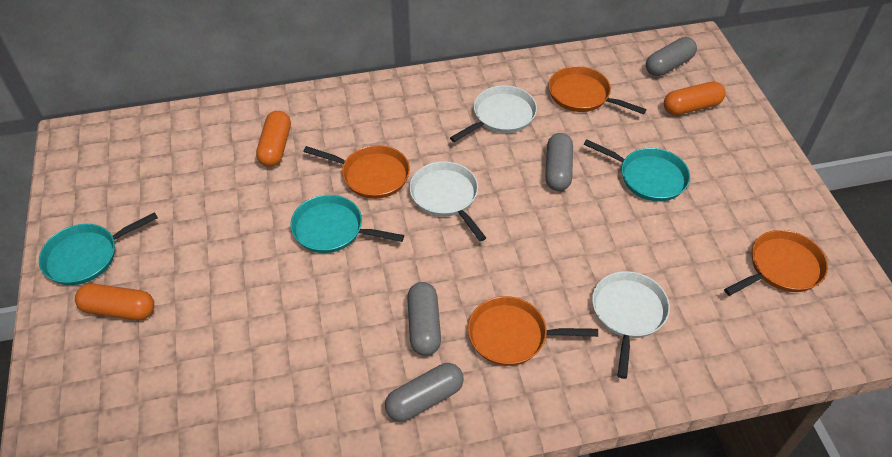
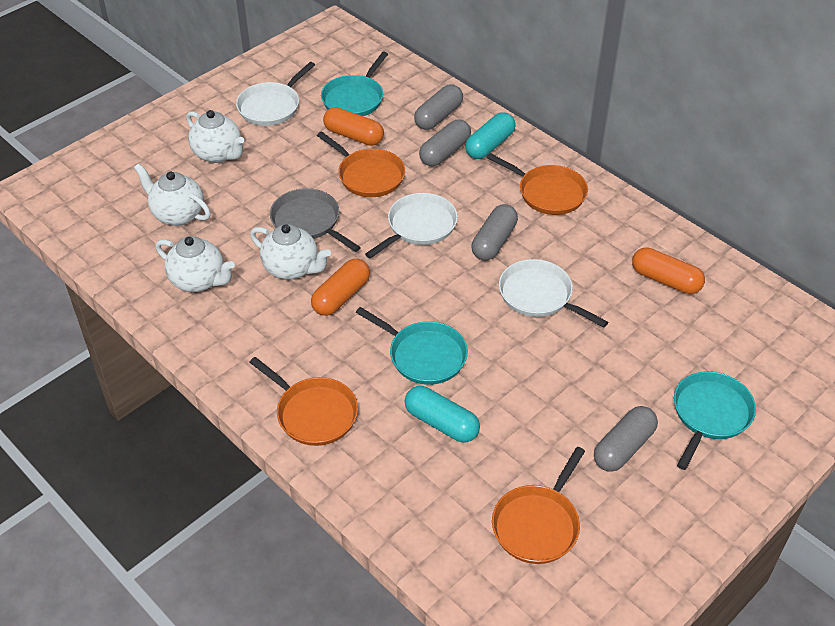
grey pan: 0 -> 1
turquoise capsule: 0 -> 2
white teapot: 0 -> 4

